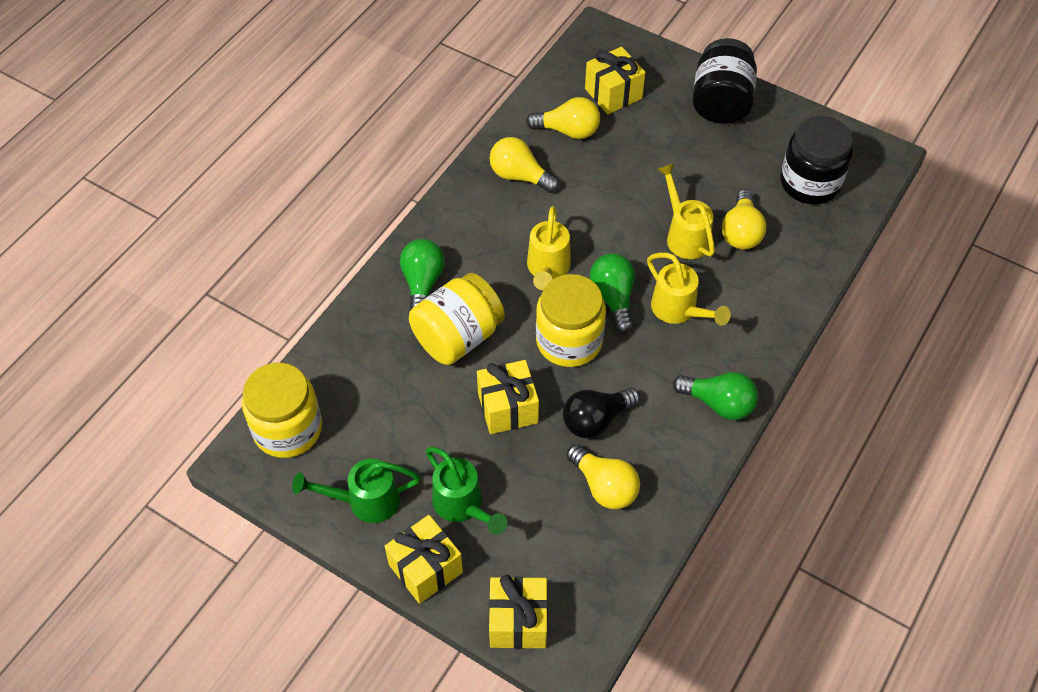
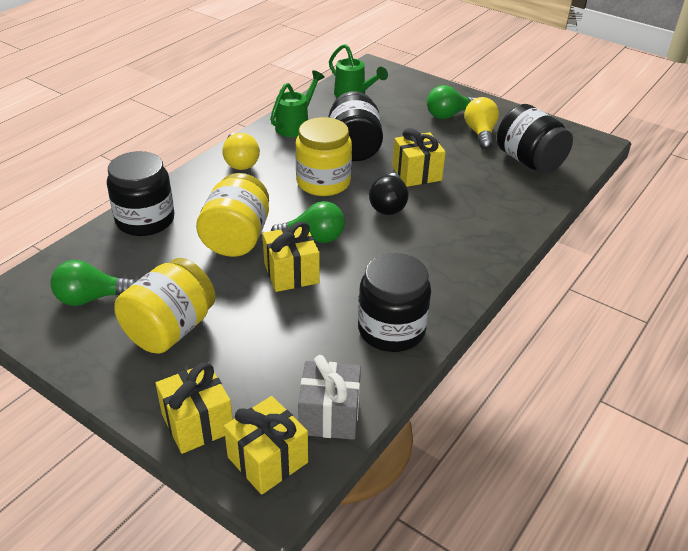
black jar: 2 -> 4
grey gift: 0 -> 1
yellow light bulb: 4 -> 2
yellow watering can: 3 -> 0

